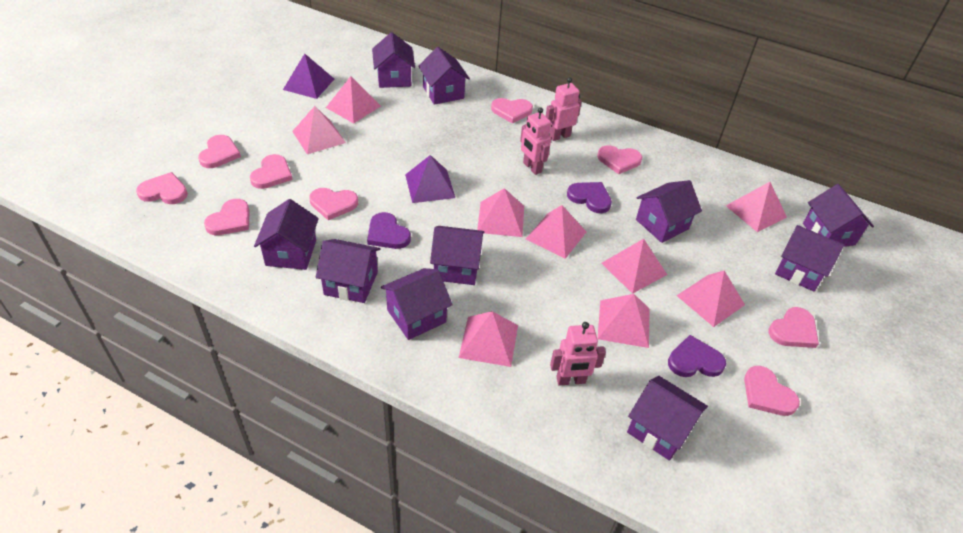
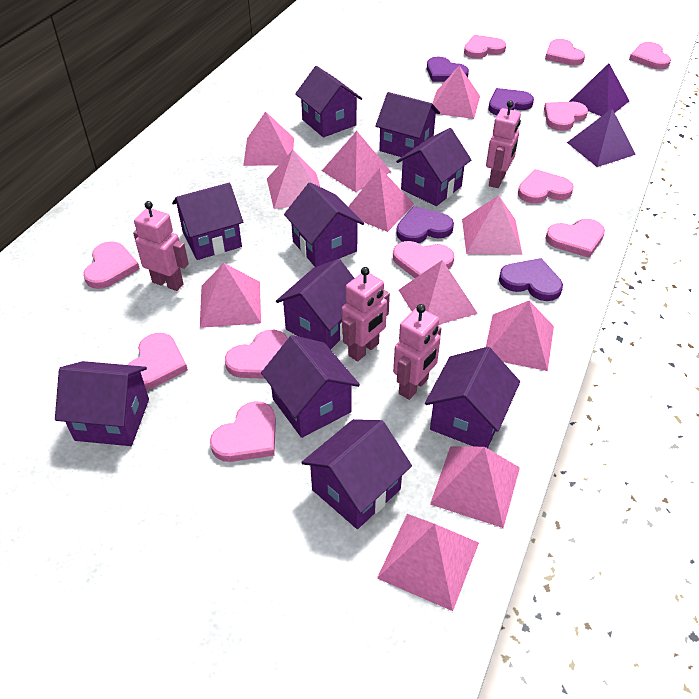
pink heart: 9 -> 11
pink pyramid: 9 -> 11
pink robot: 3 -> 4
purple heart: 3 -> 4

